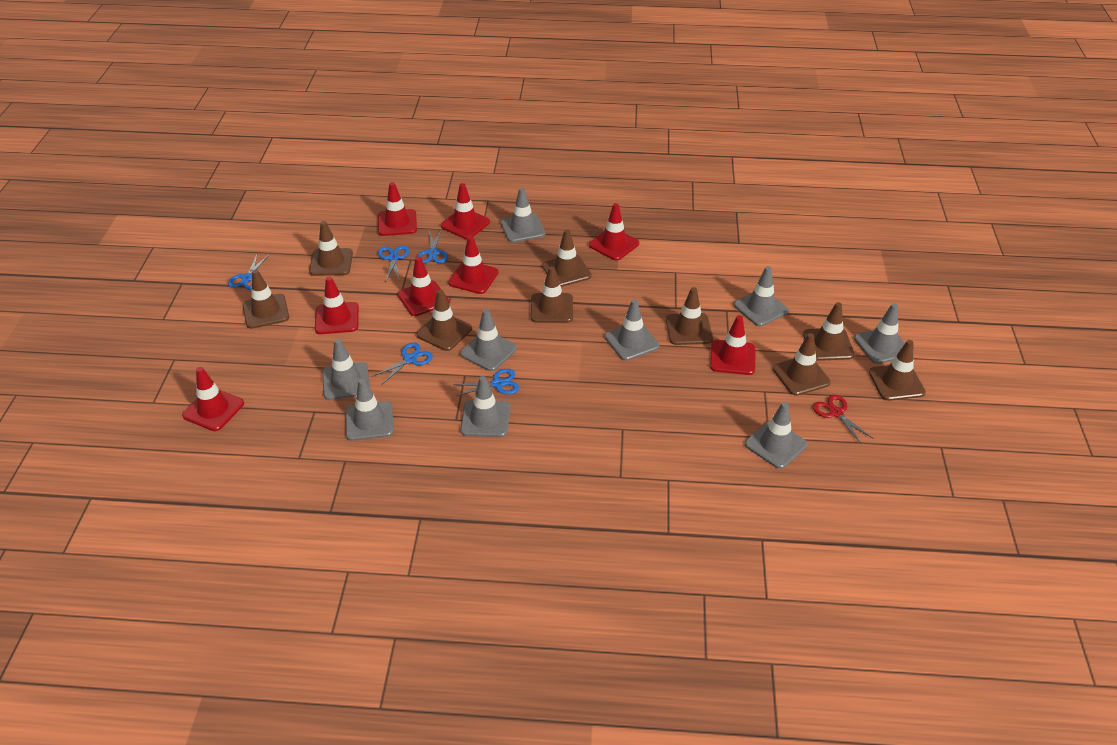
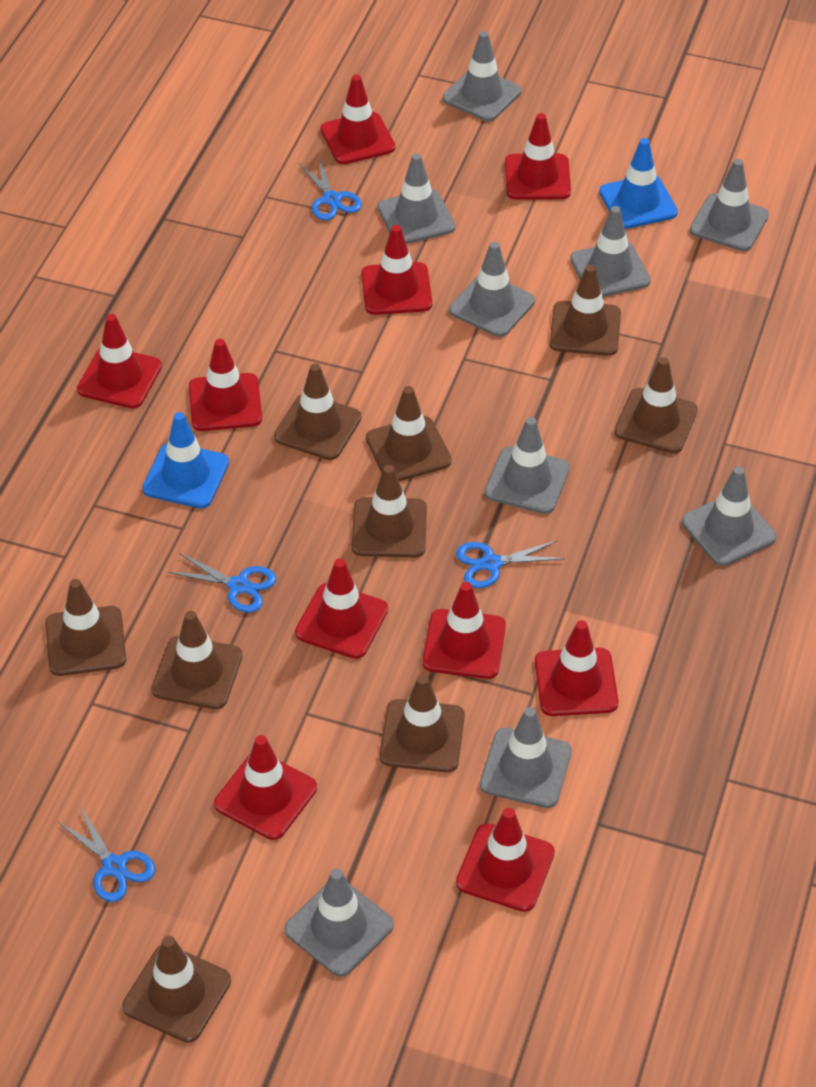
blue scissors: 5 -> 4
blue traffic cone: 0 -> 2
red scissors: 1 -> 0
red traffic cone: 8 -> 10

